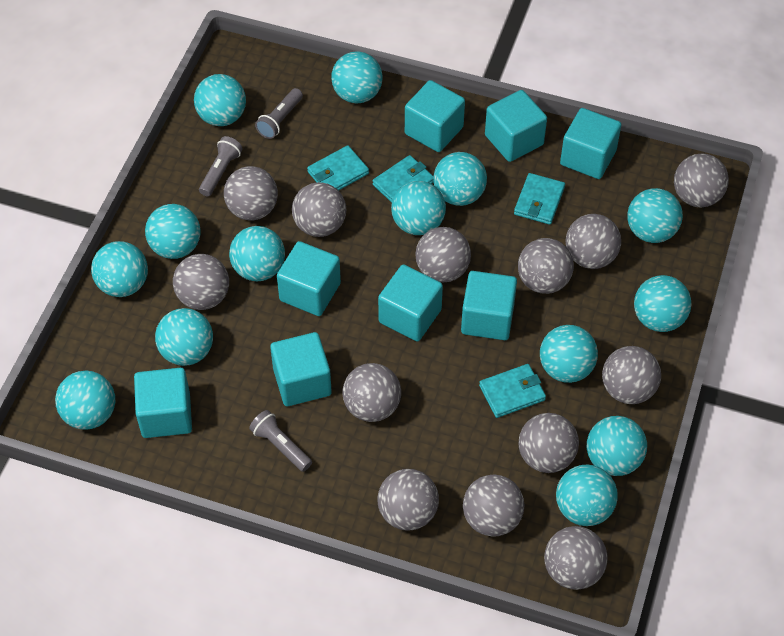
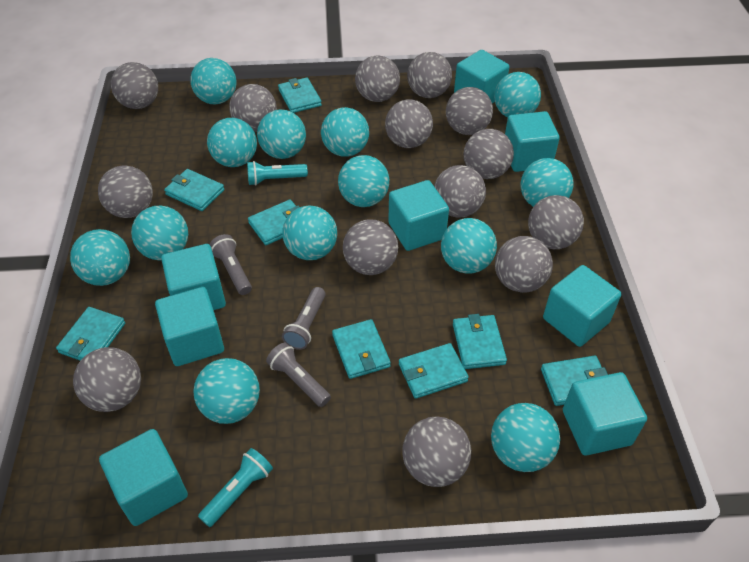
grey ball: 13 -> 14
turquoise ball: 14 -> 13
turquoise flashlight: 0 -> 2
turquoise wallet: 4 -> 8

